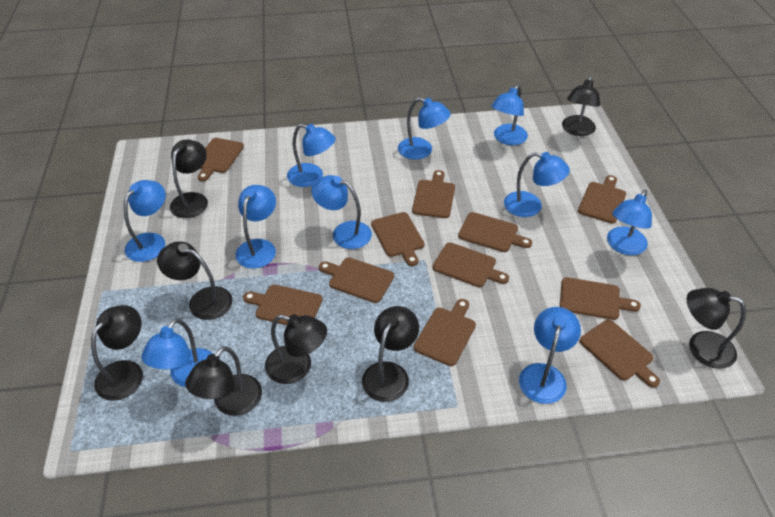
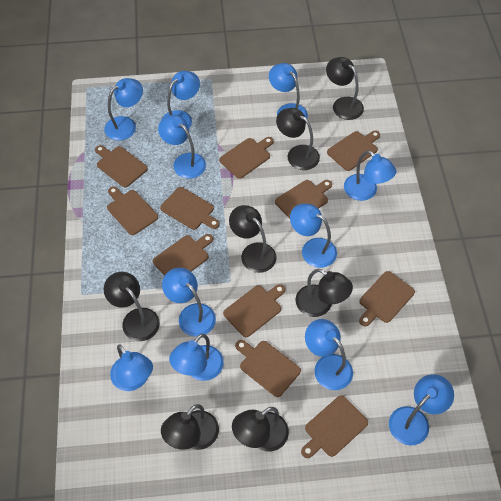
black lamp: 8 -> 7
blue lamp: 10 -> 11

